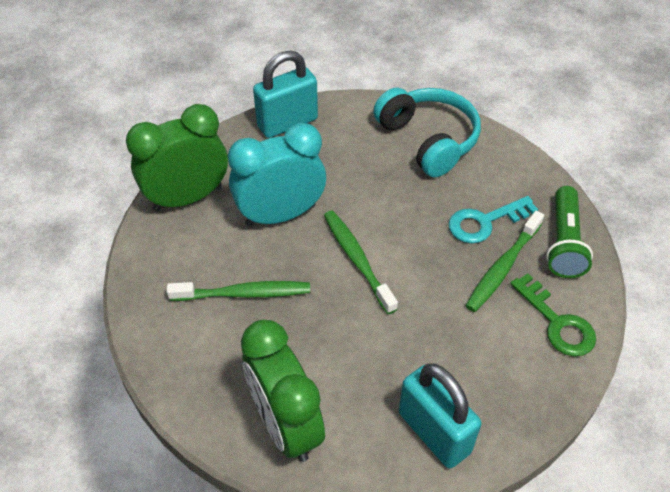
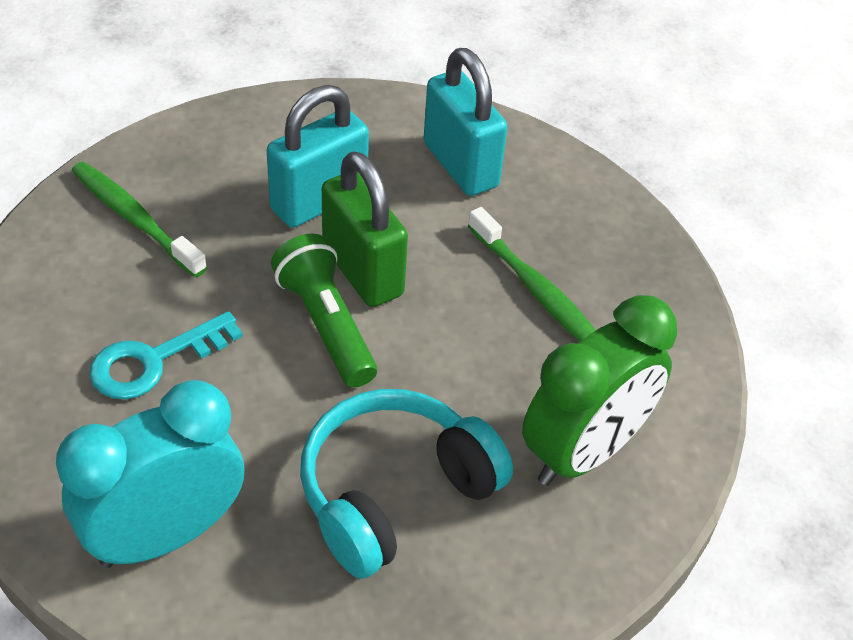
green clock: 2 -> 1
green key: 1 -> 0
green padlock: 0 -> 1
green toothbrush: 3 -> 2

